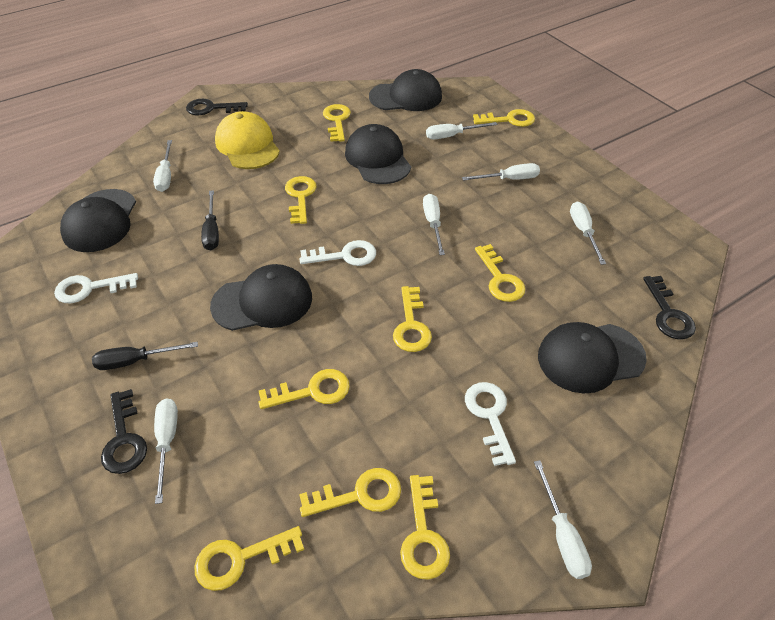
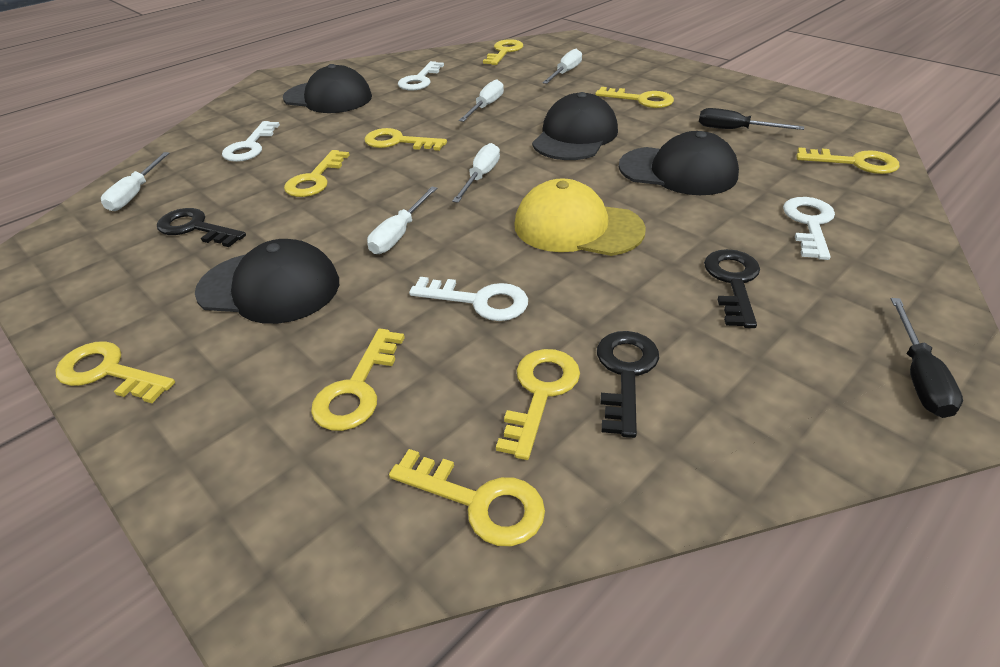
black cap: 5 -> 4
white key: 3 -> 4
white screwdriver: 7 -> 5

